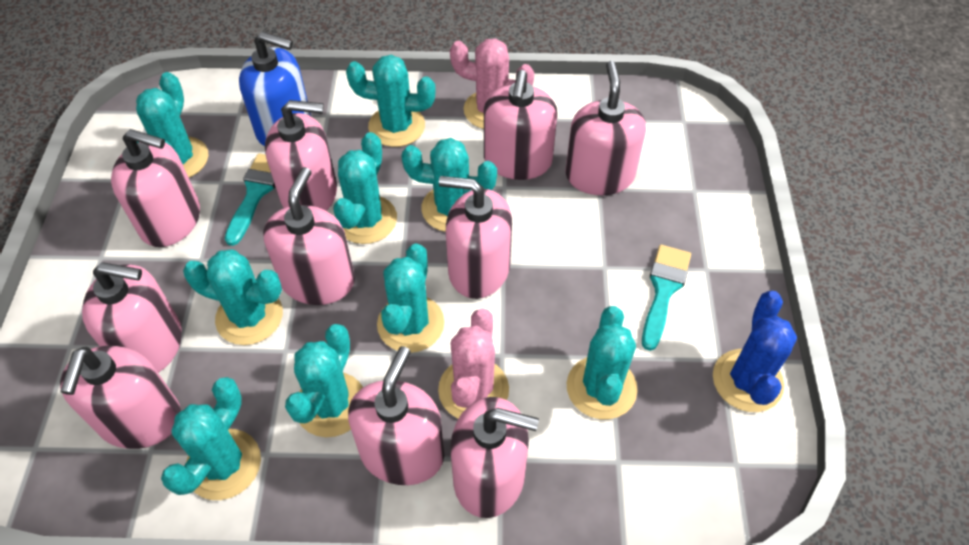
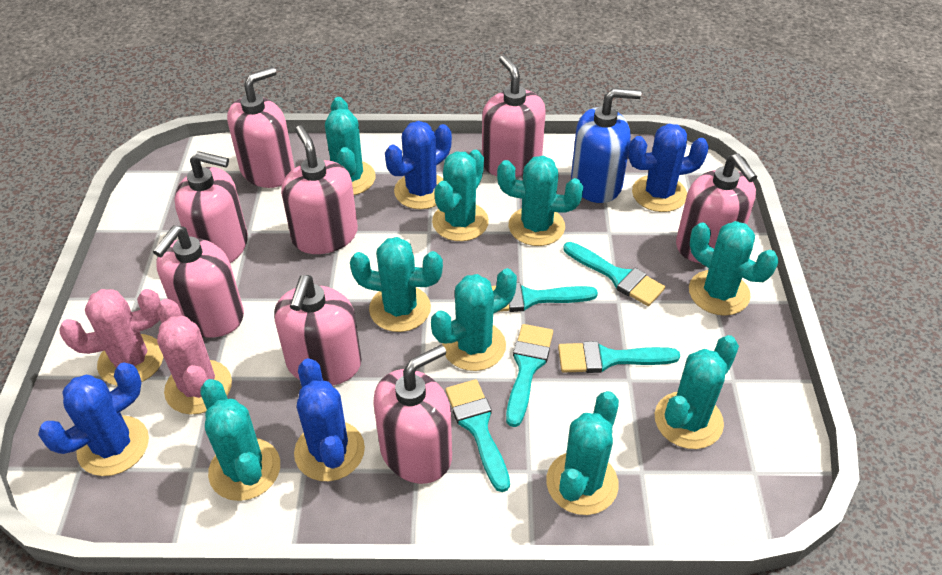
blue cactus: 1 -> 4
pink soap dispenser: 10 -> 8
turquoise brush: 2 -> 5

